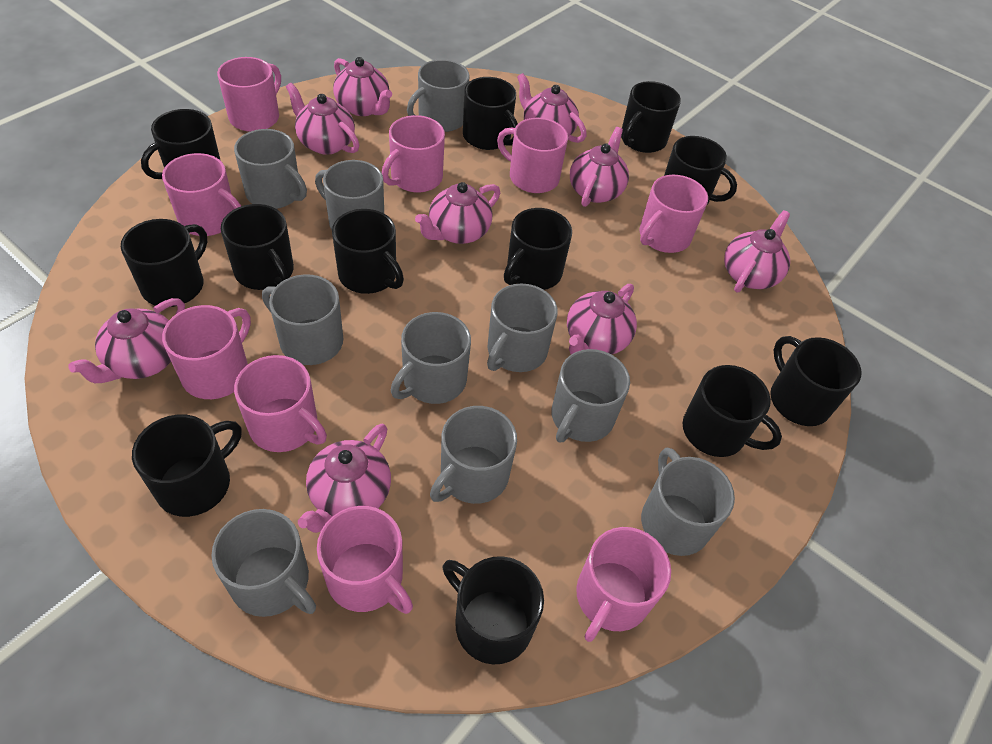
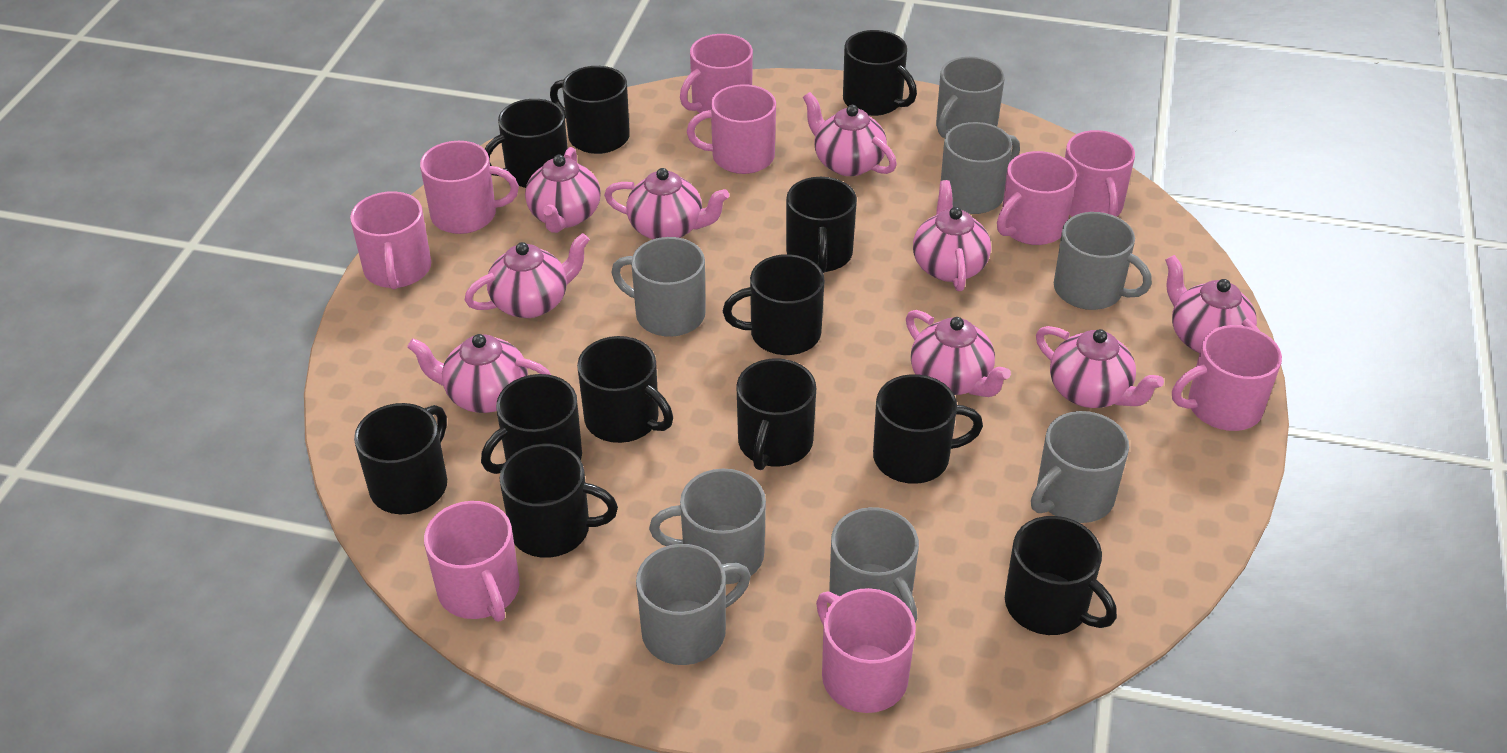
grey mug: 10 -> 8

